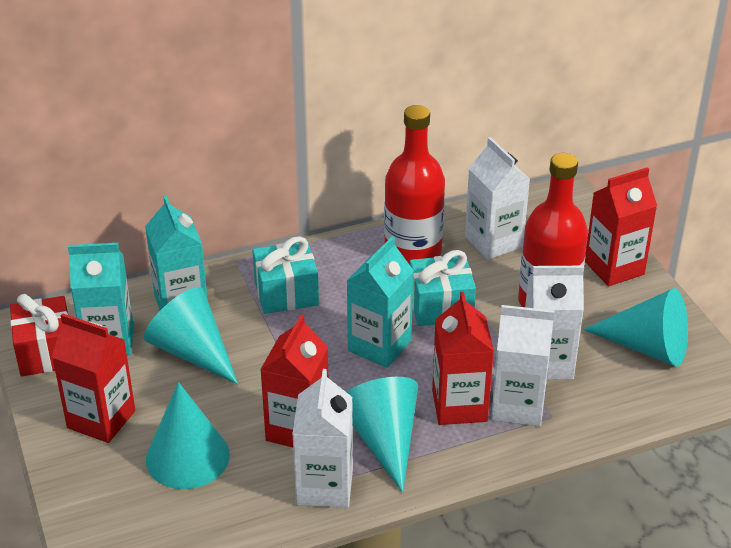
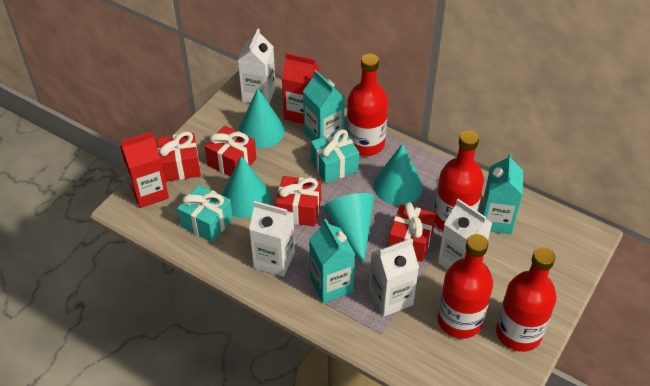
red bottle: 2 -> 4
red carton: 4 -> 2
red gift: 1 -> 4

